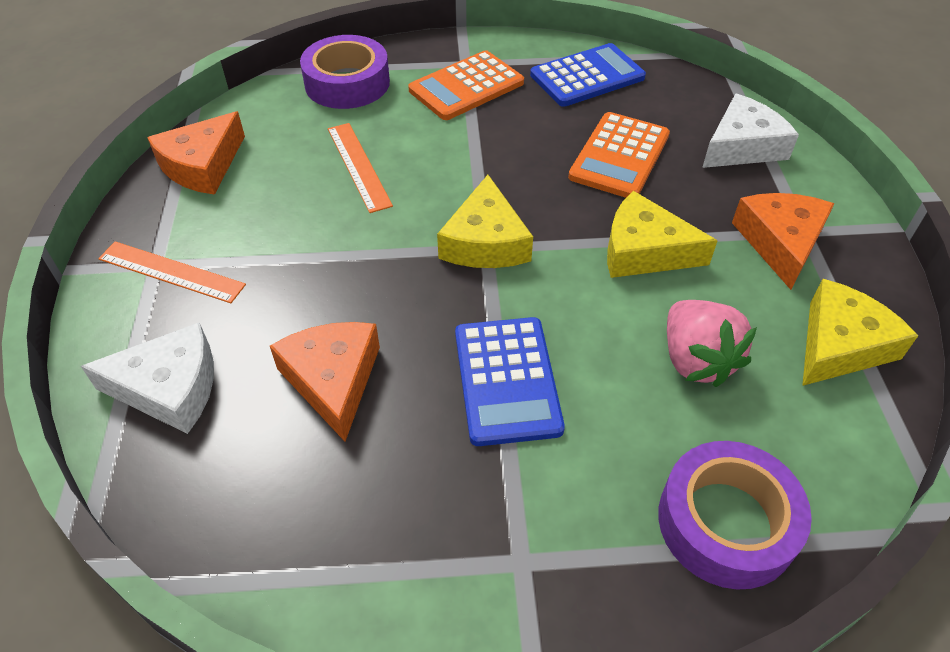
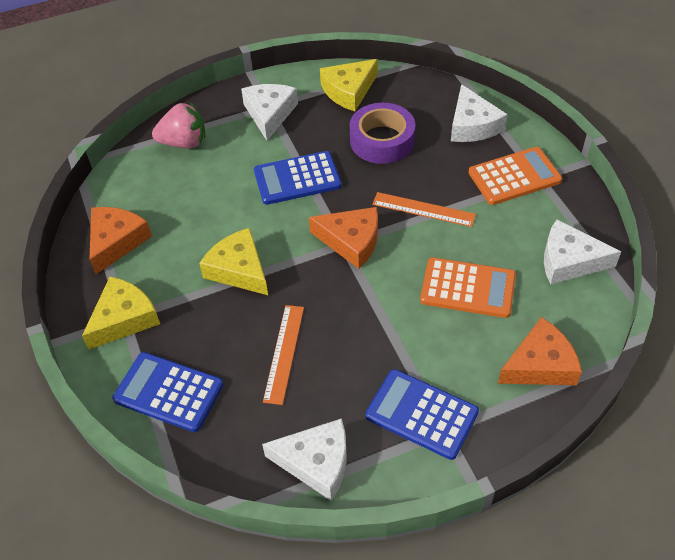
blue calculator: 2 -> 3
purple tape: 2 -> 1
white cheese: 2 -> 4

